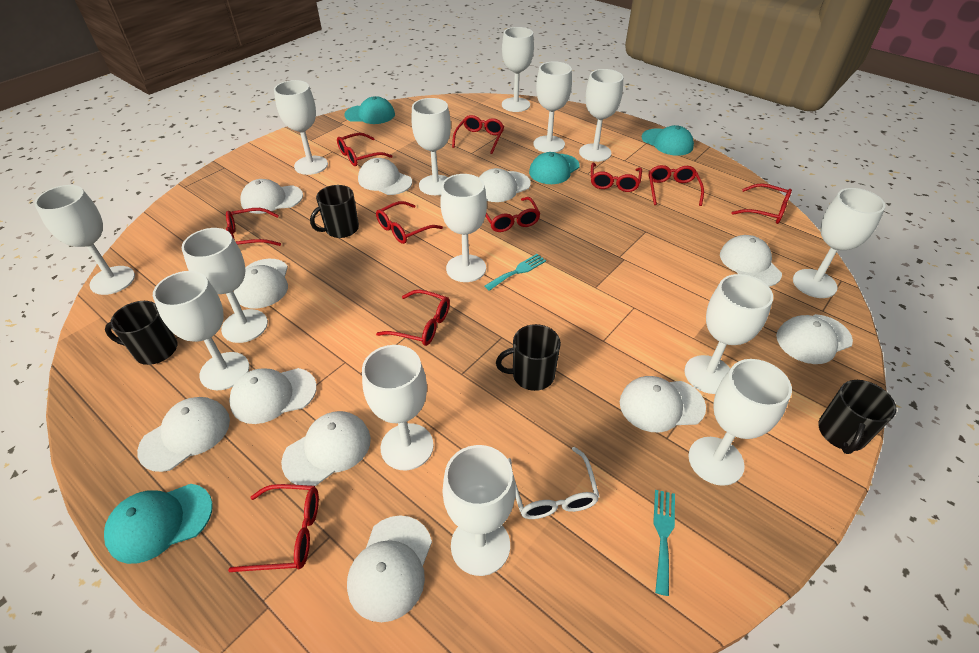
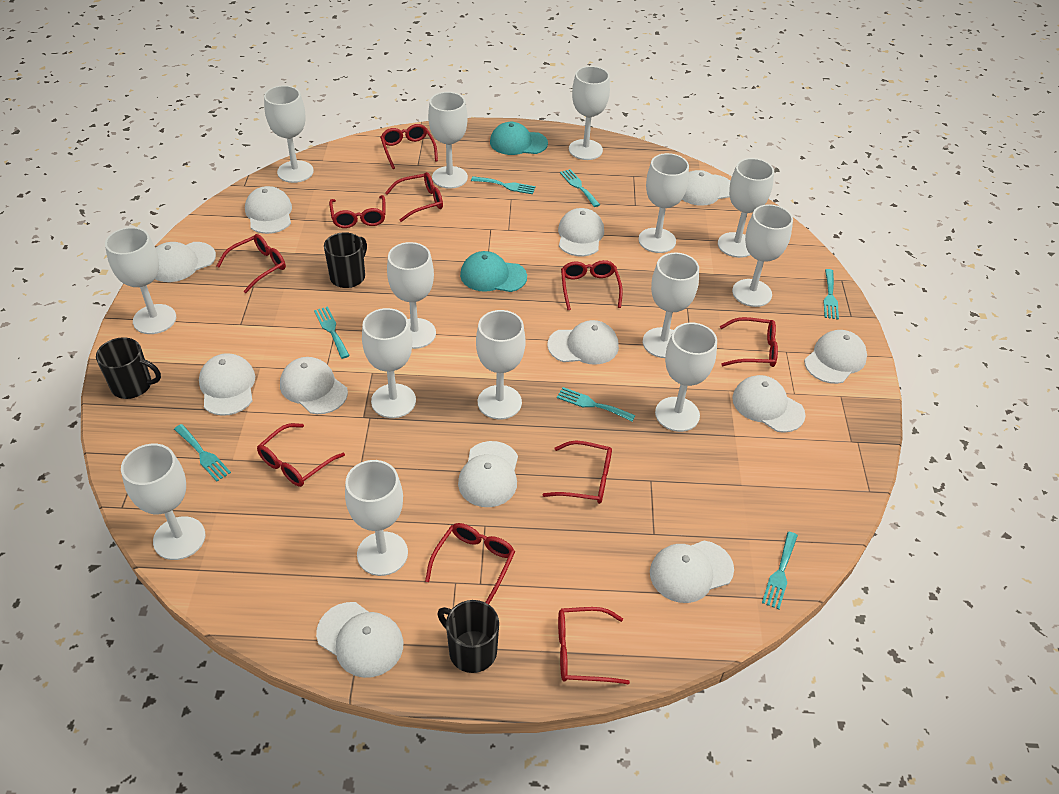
black mug: 4 -> 3
turquoise cap: 4 -> 2
turquoise fork: 2 -> 7
white cap: 11 -> 12
white glasses: 1 -> 0

